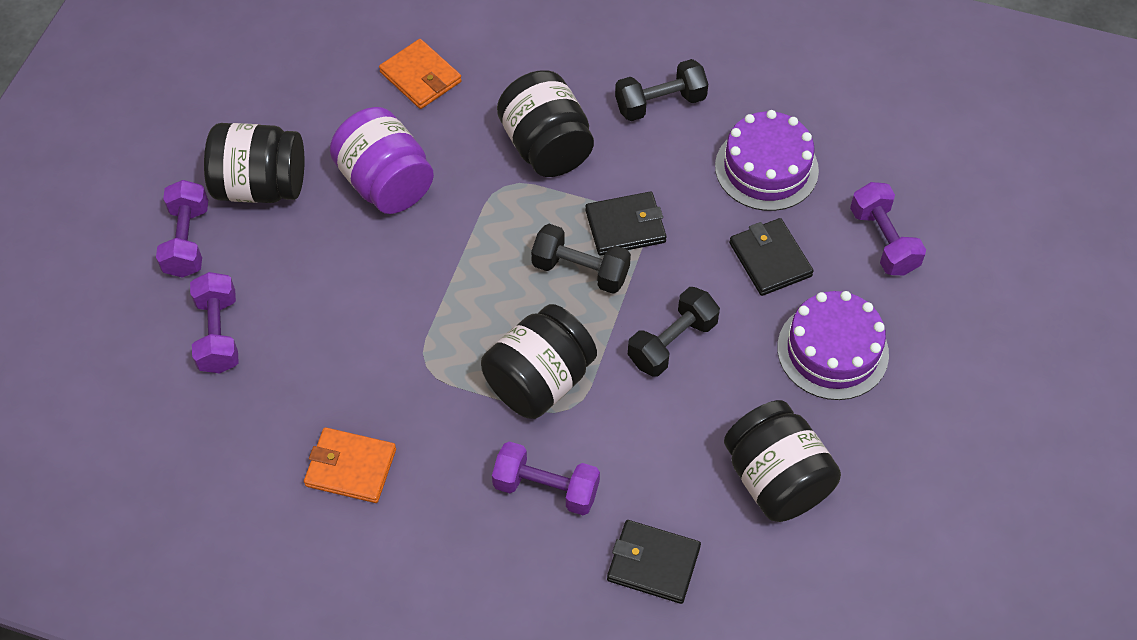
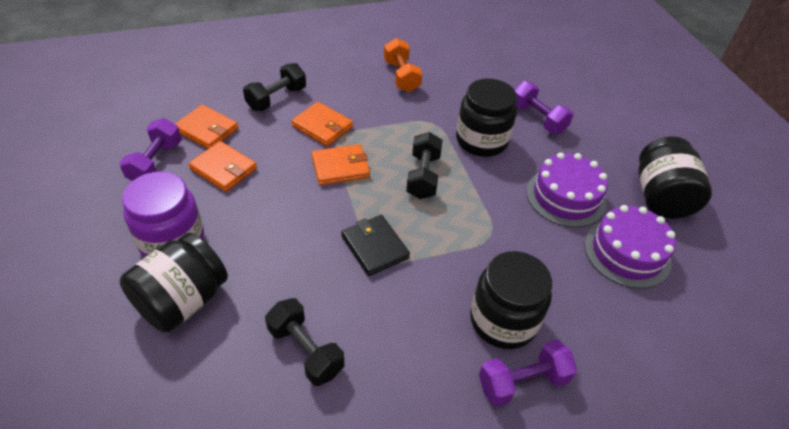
black wallet: 3 -> 1
orange dumbbell: 0 -> 1
orange wallet: 2 -> 4
purple dumbbell: 4 -> 3

